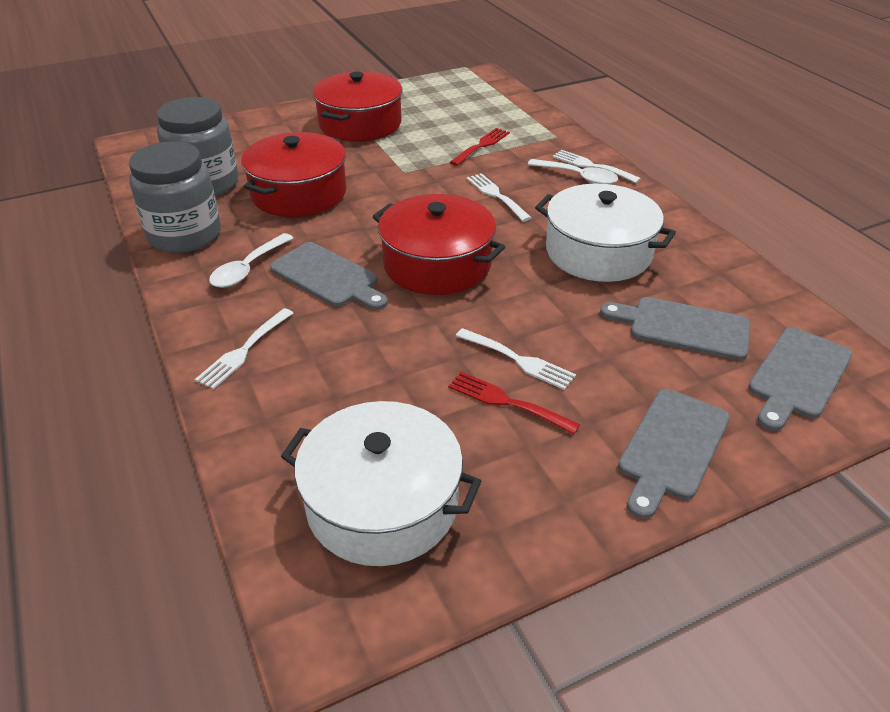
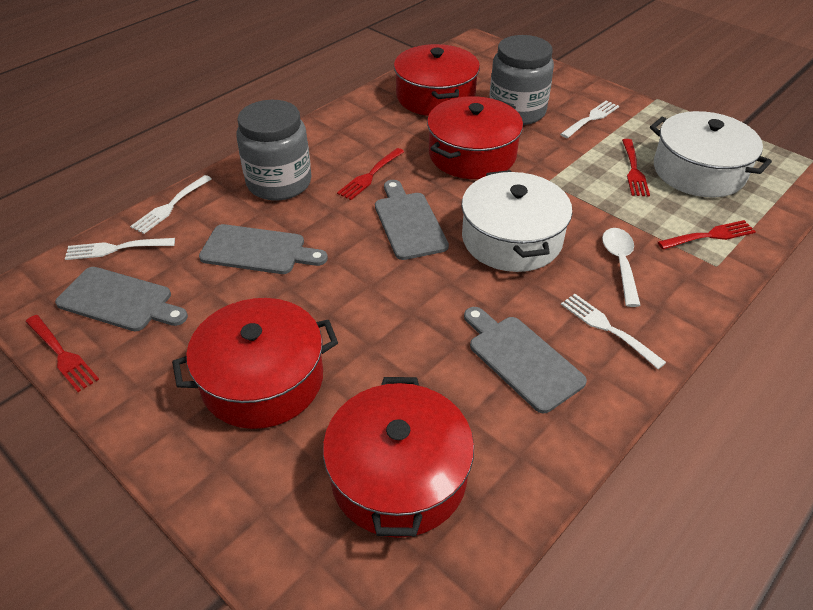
red fork: 2 -> 4
red pot: 3 -> 4
white spoon: 2 -> 1

